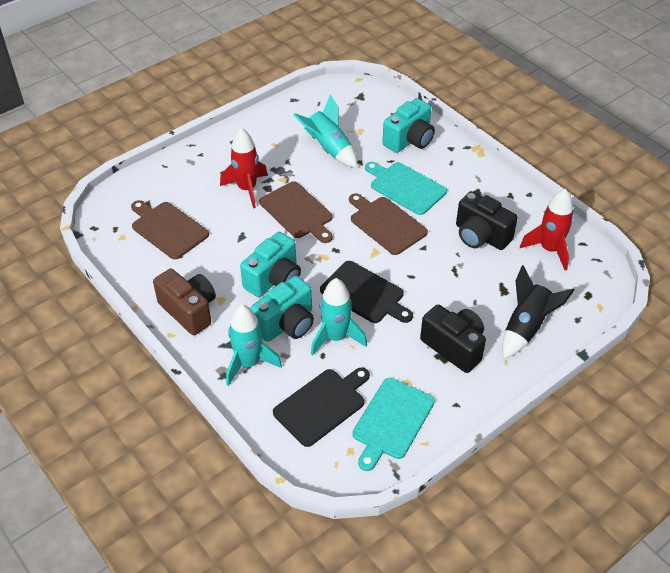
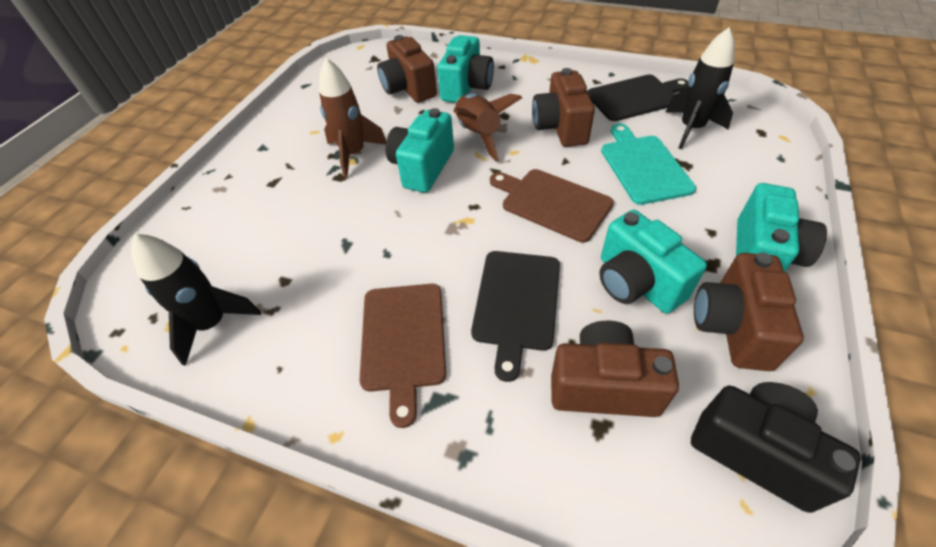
black camera: 2 -> 1
black rocket: 1 -> 2
brown camera: 1 -> 4
brown cutting board: 3 -> 2
brown rocket: 0 -> 2
red rocket: 2 -> 0
turquoise camera: 3 -> 4
turquoise cutting board: 2 -> 1
turquoise rocket: 3 -> 0

